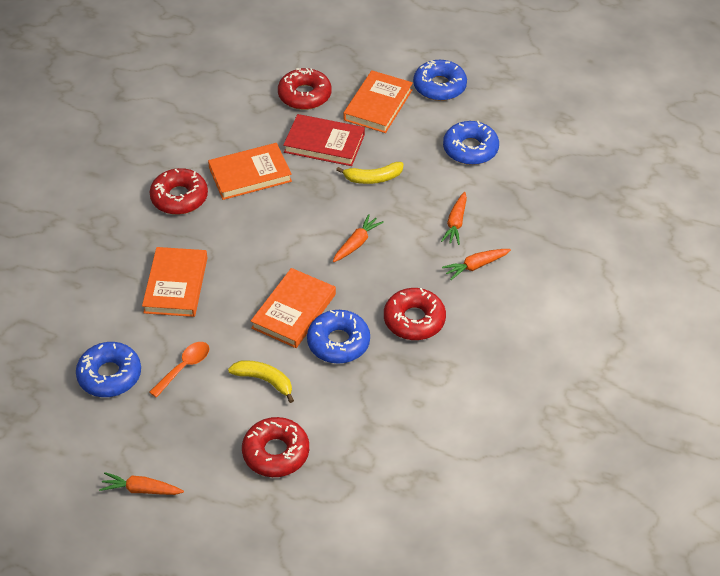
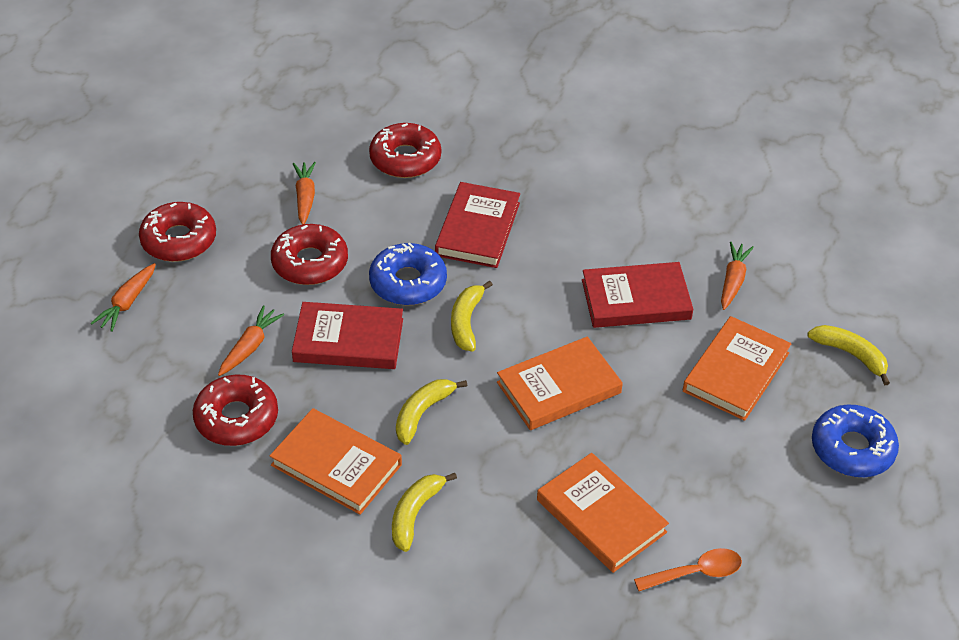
blue donut: 4 -> 2
red book: 1 -> 3
yellow banana: 2 -> 4

